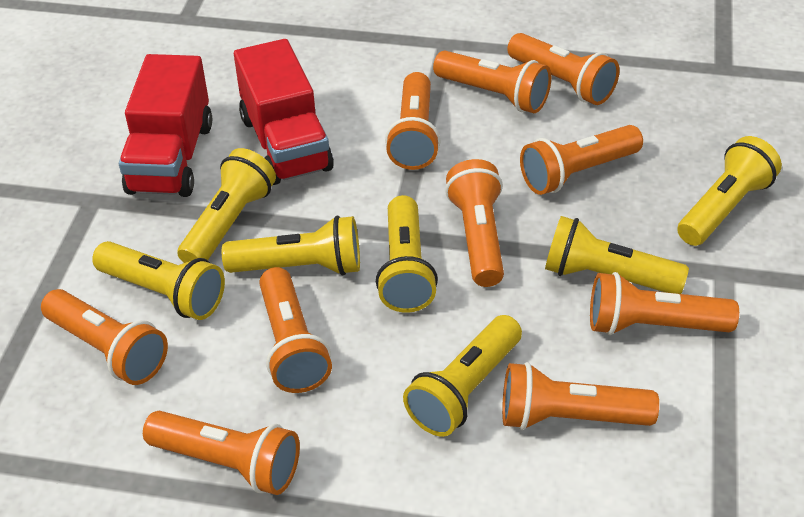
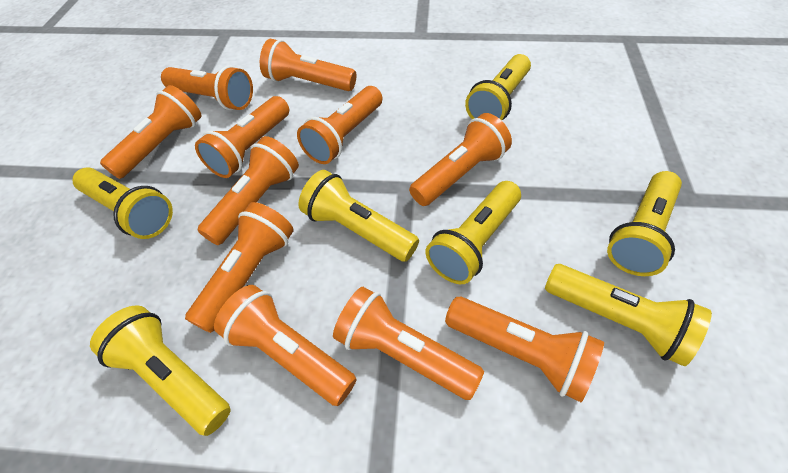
orange flashlight: 10 -> 11
red truck: 2 -> 0

